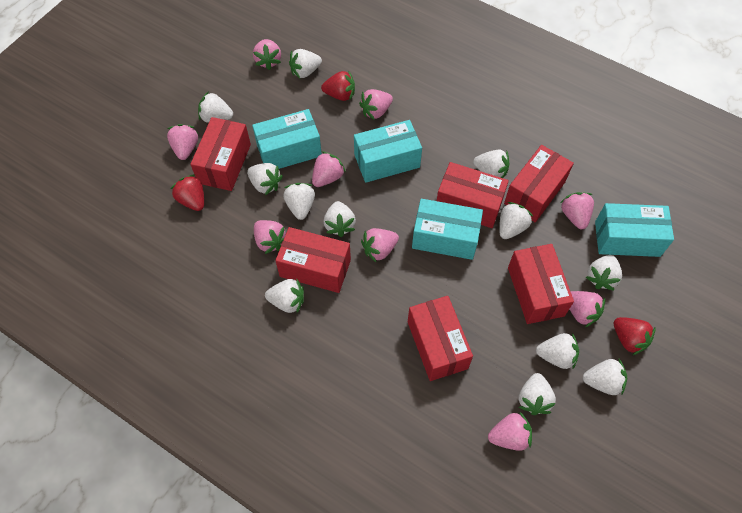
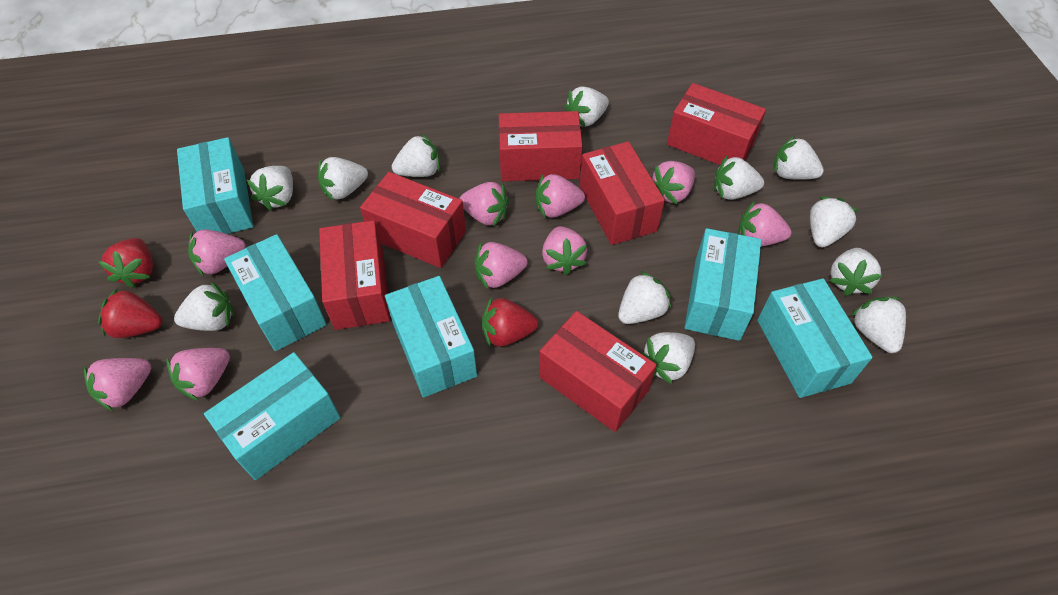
turquoise box: 4 -> 6

